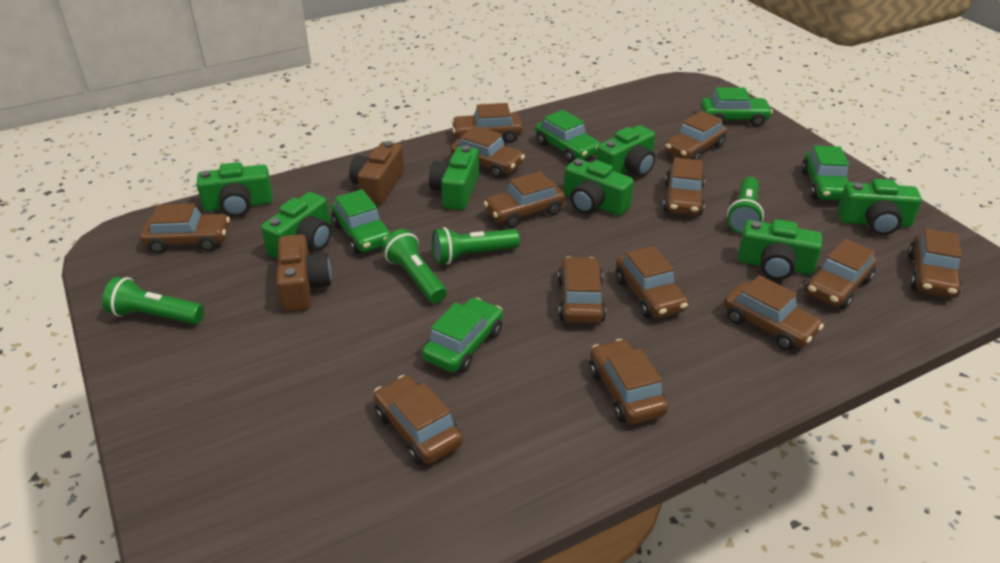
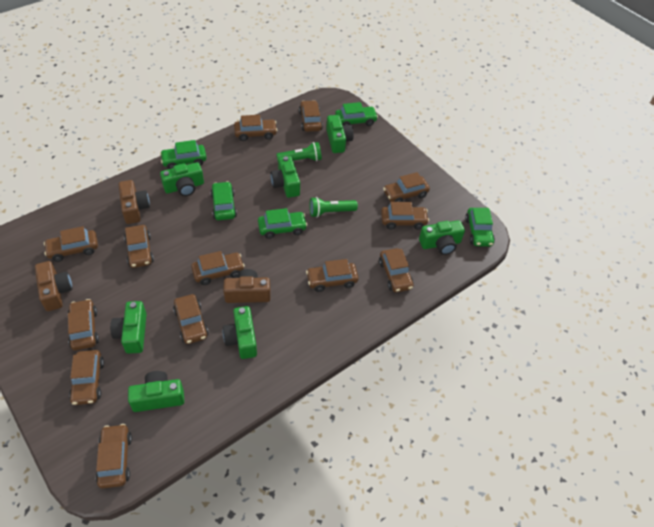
brown camera: 2 -> 3
green flashlight: 4 -> 2

